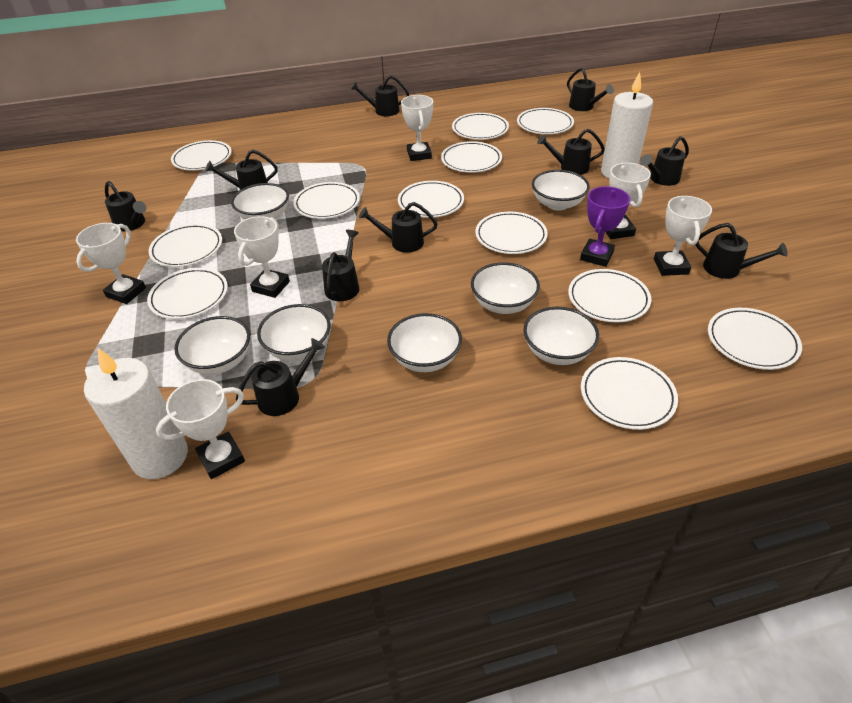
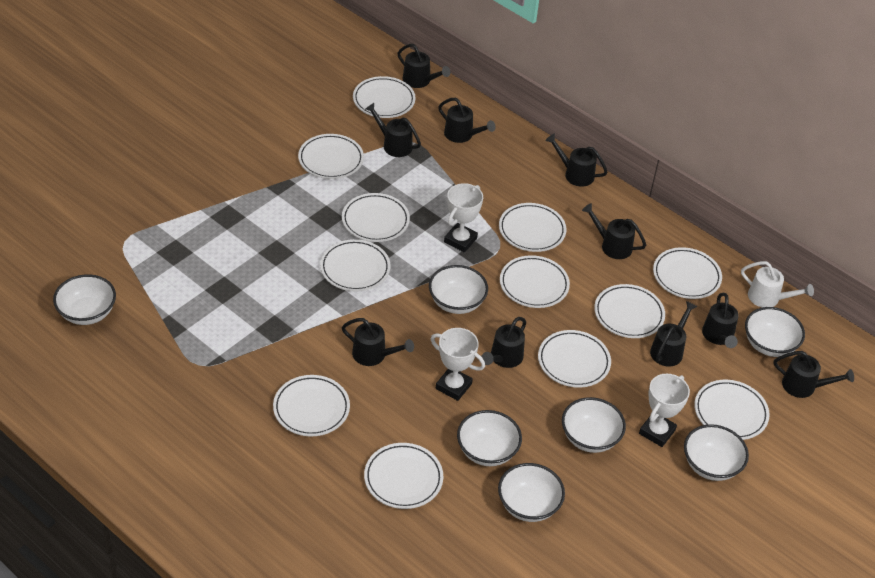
purple trophy: 1 -> 0
white candle: 2 -> 0
white trophy: 6 -> 3
white watering can: 0 -> 1

